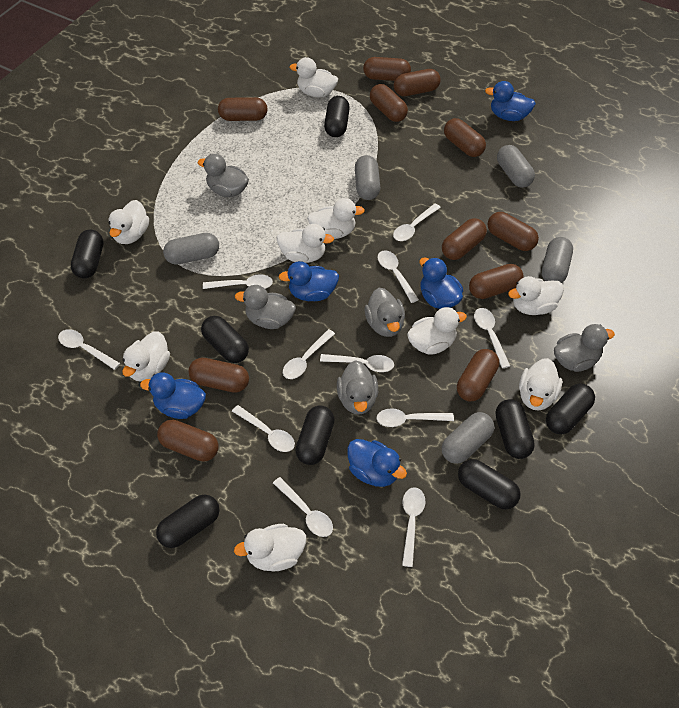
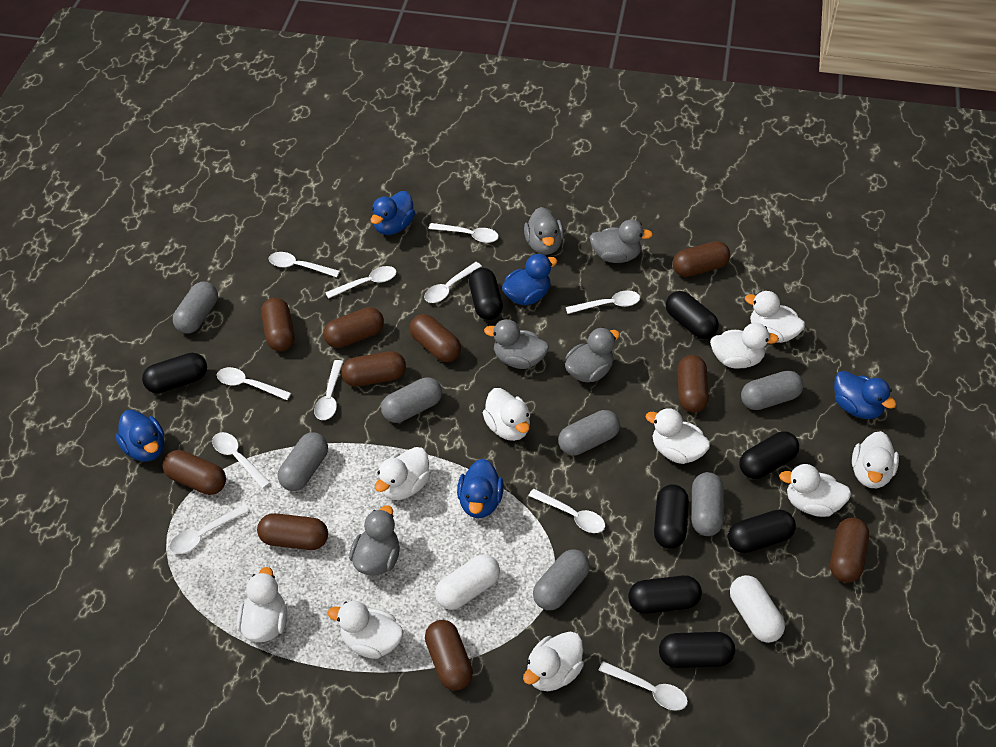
brown capsule: 11 -> 10
grey capsule: 5 -> 7
white capsule: 0 -> 2
white duck: 9 -> 10

